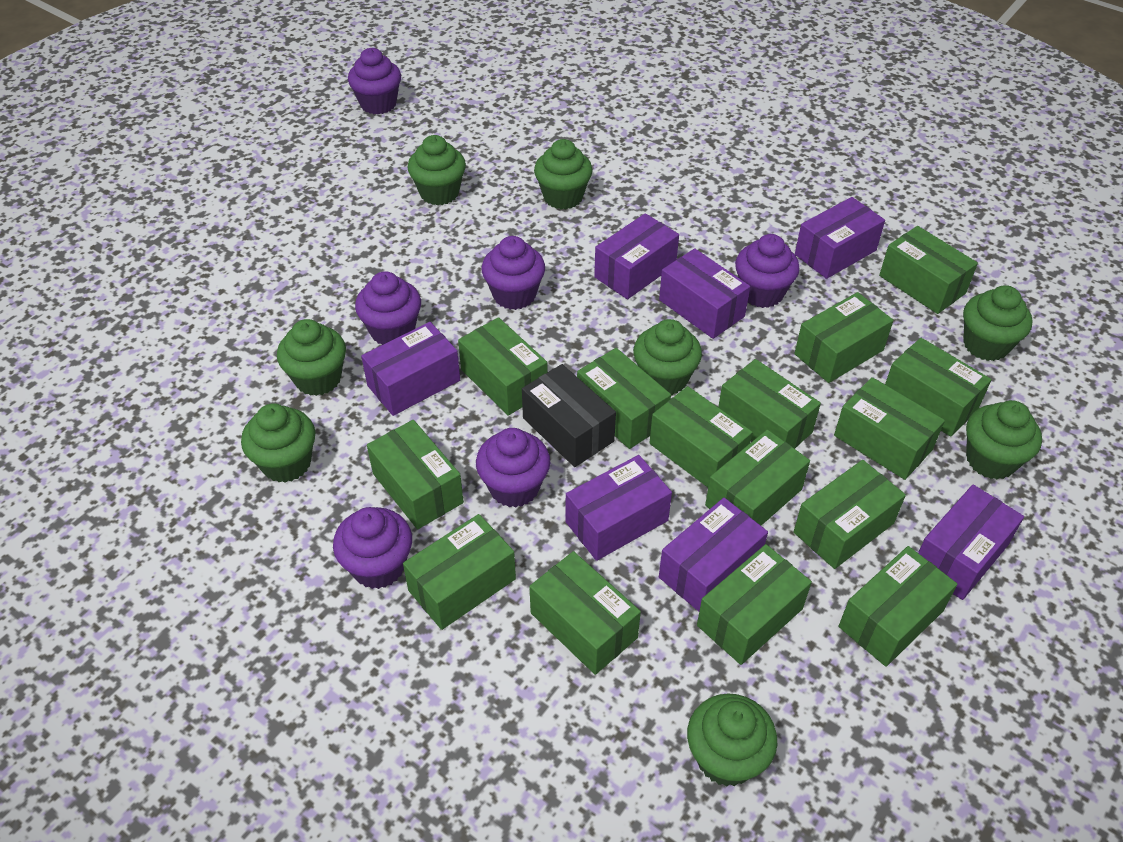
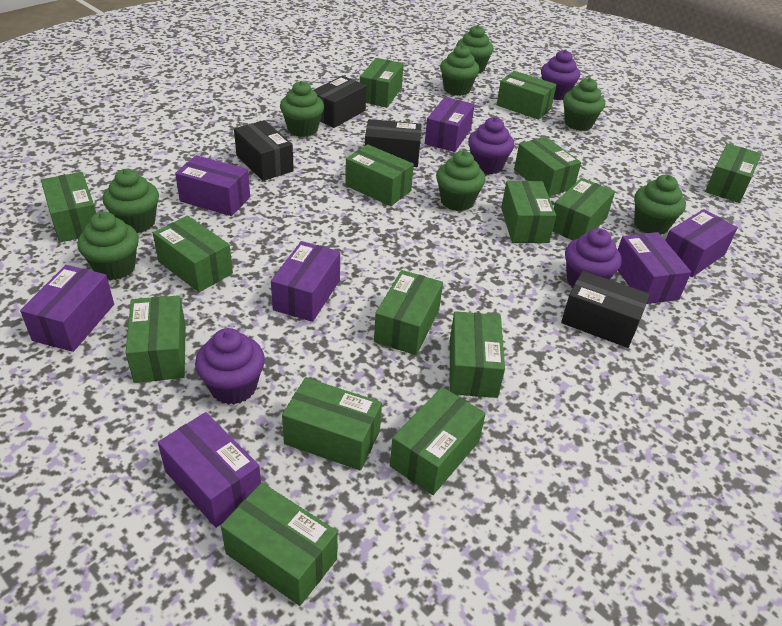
black box: 1 -> 4
purple cupcake: 6 -> 4

